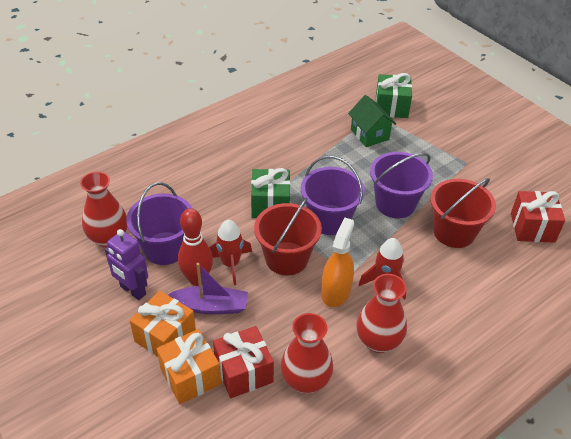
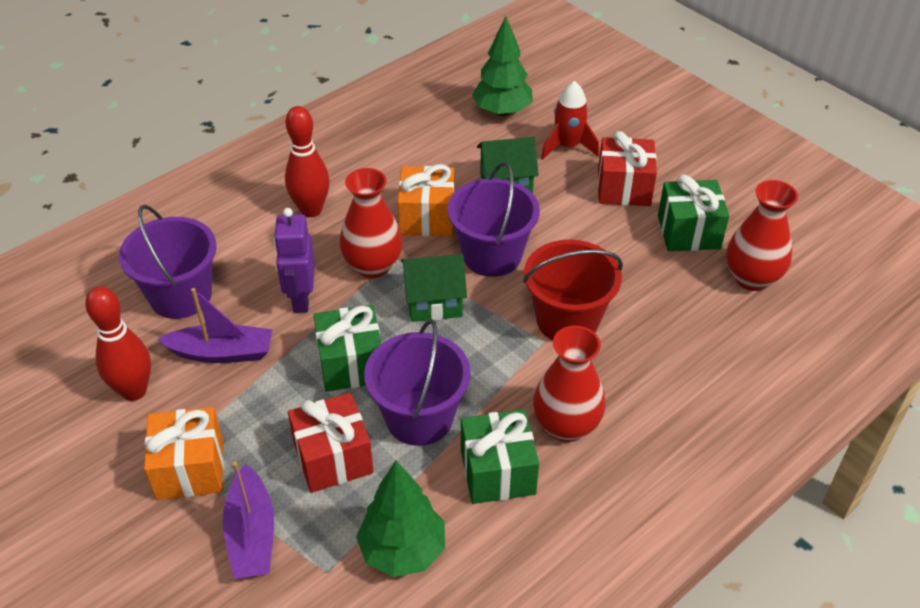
green gift: 2 -> 3
green house: 1 -> 2
green tree: 0 -> 2
orange spray bottle: 1 -> 0
purple boat: 1 -> 2
red bowling pin: 1 -> 2
red bucket: 2 -> 1
red rocket: 2 -> 1

